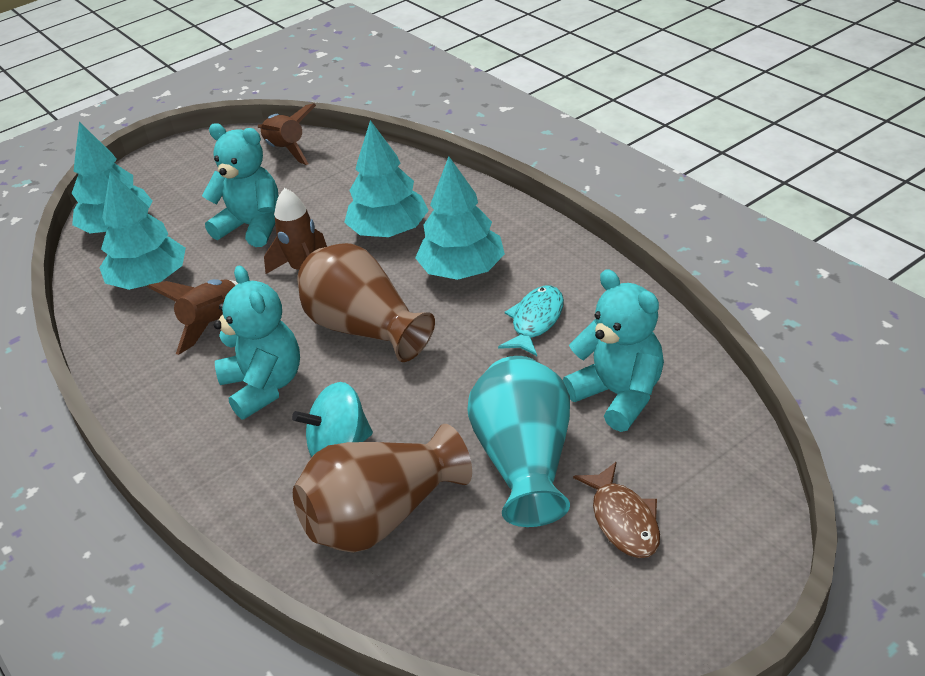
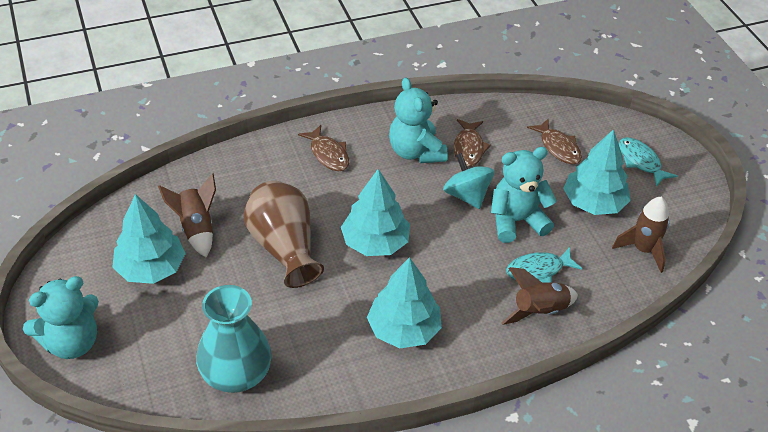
brown fish: 1 -> 3
brown vase: 2 -> 1
turquoise fish: 1 -> 2

